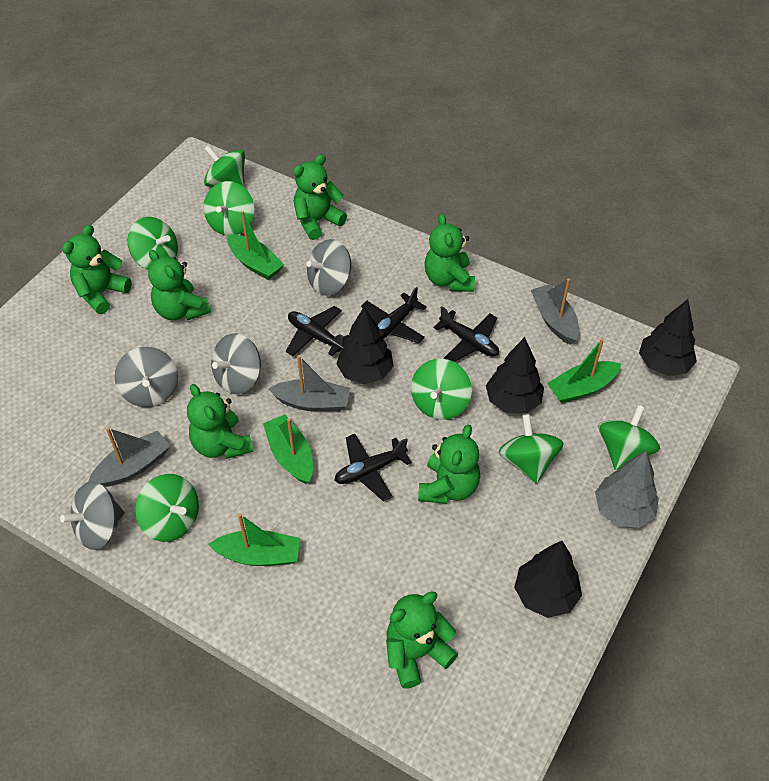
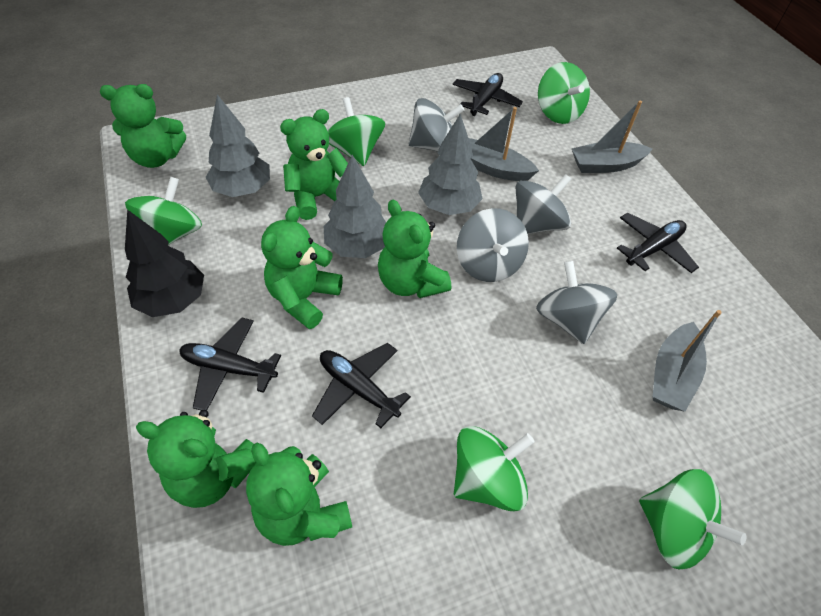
black tree: 4 -> 1
green boat: 4 -> 0
green spinning top: 7 -> 5
green teddy bear: 7 -> 6
grey tree: 1 -> 3

